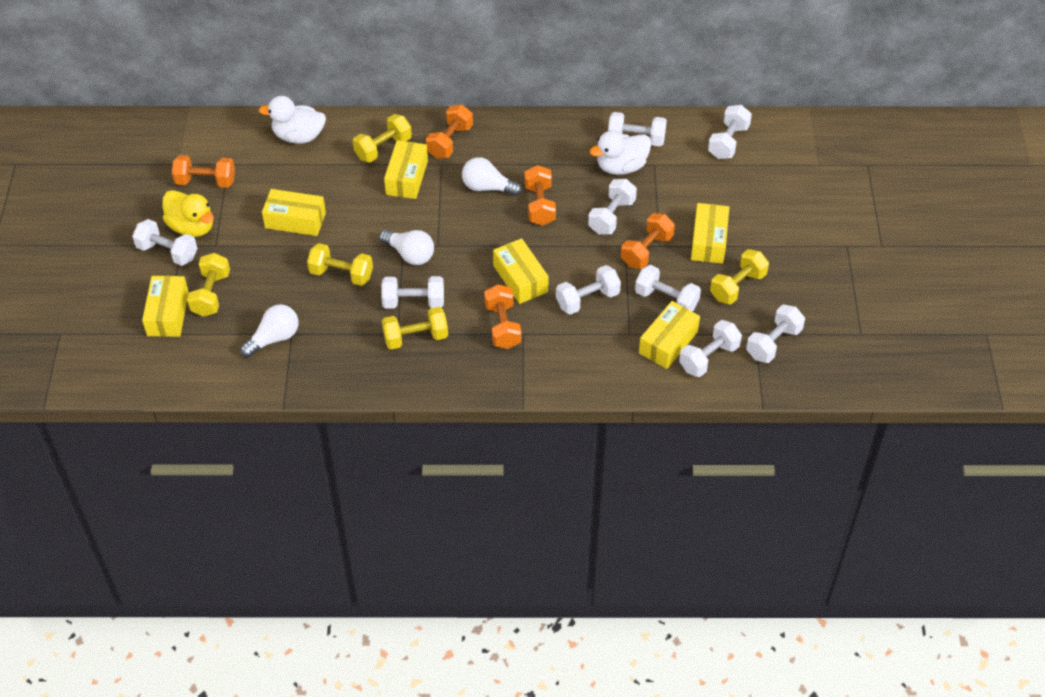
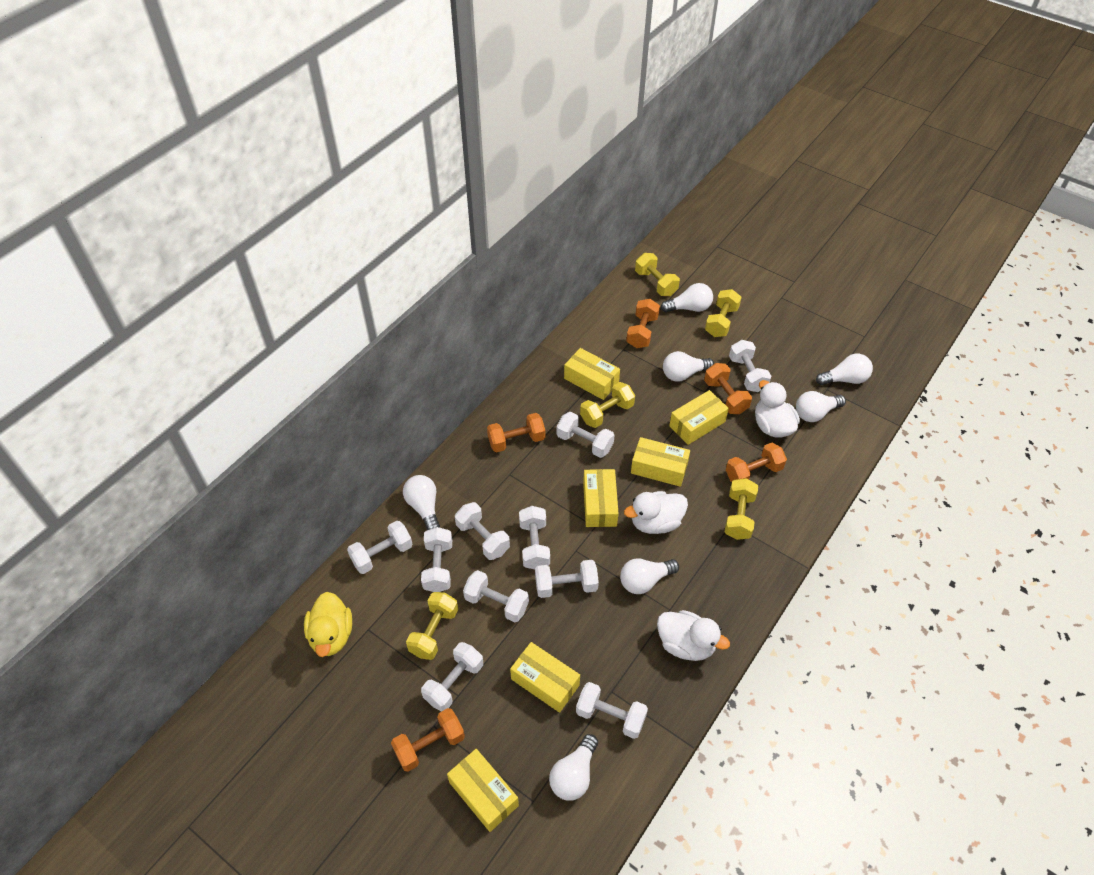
white duck: 2 -> 3
white dumbbell: 9 -> 10
white light bulb: 3 -> 7

